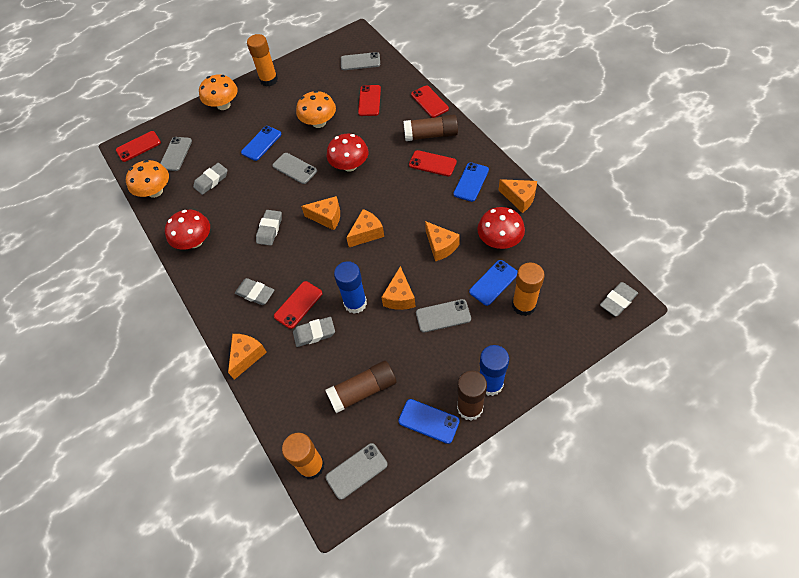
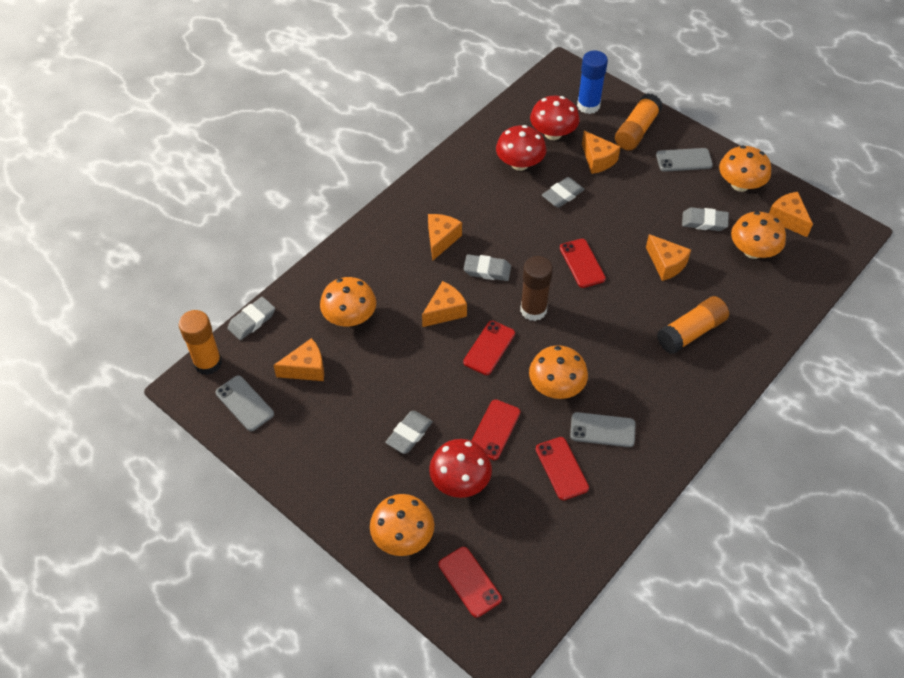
blue glue stick: 2 -> 1
blue phone: 4 -> 0
brown glue stick: 3 -> 1
grey phone: 5 -> 3
orange mushroom: 3 -> 5

